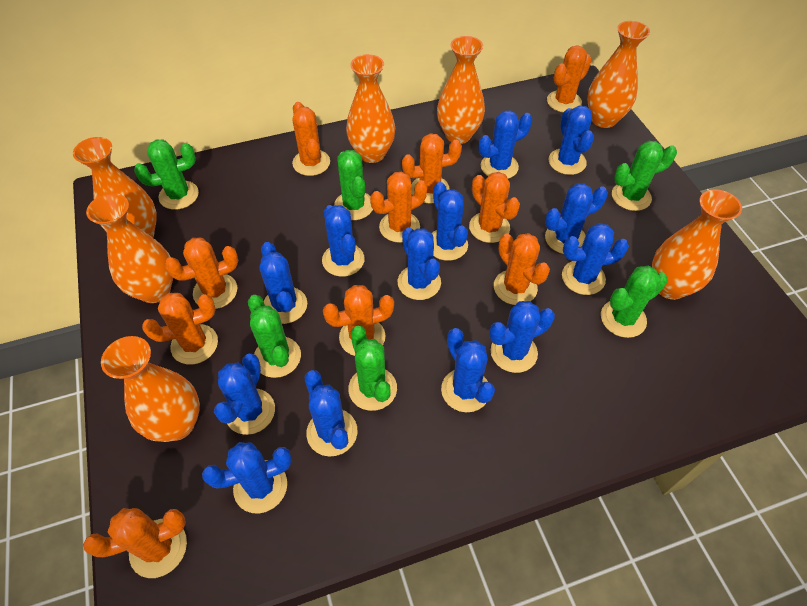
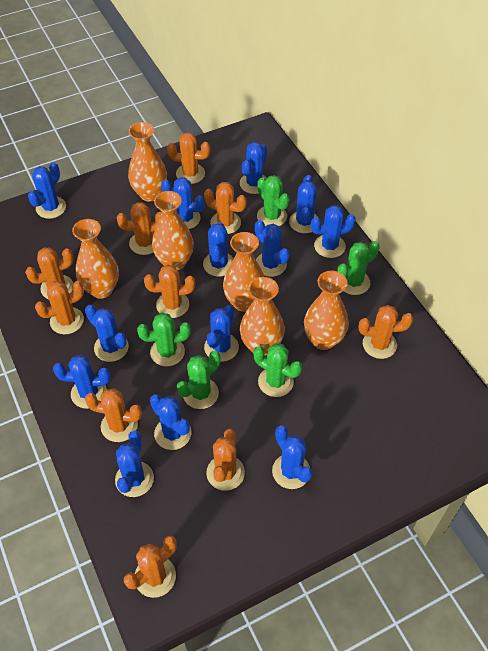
green cactus: 6 -> 5
orange vase: 7 -> 6

